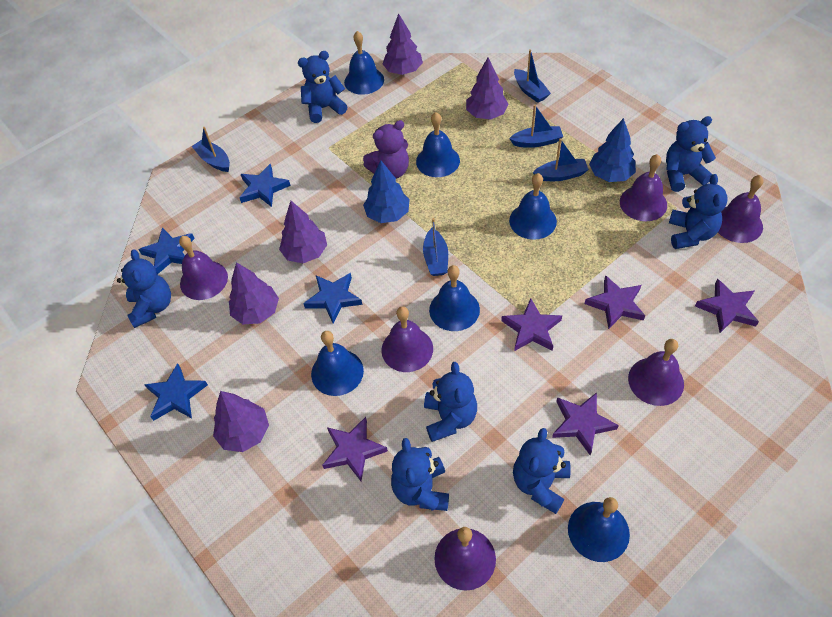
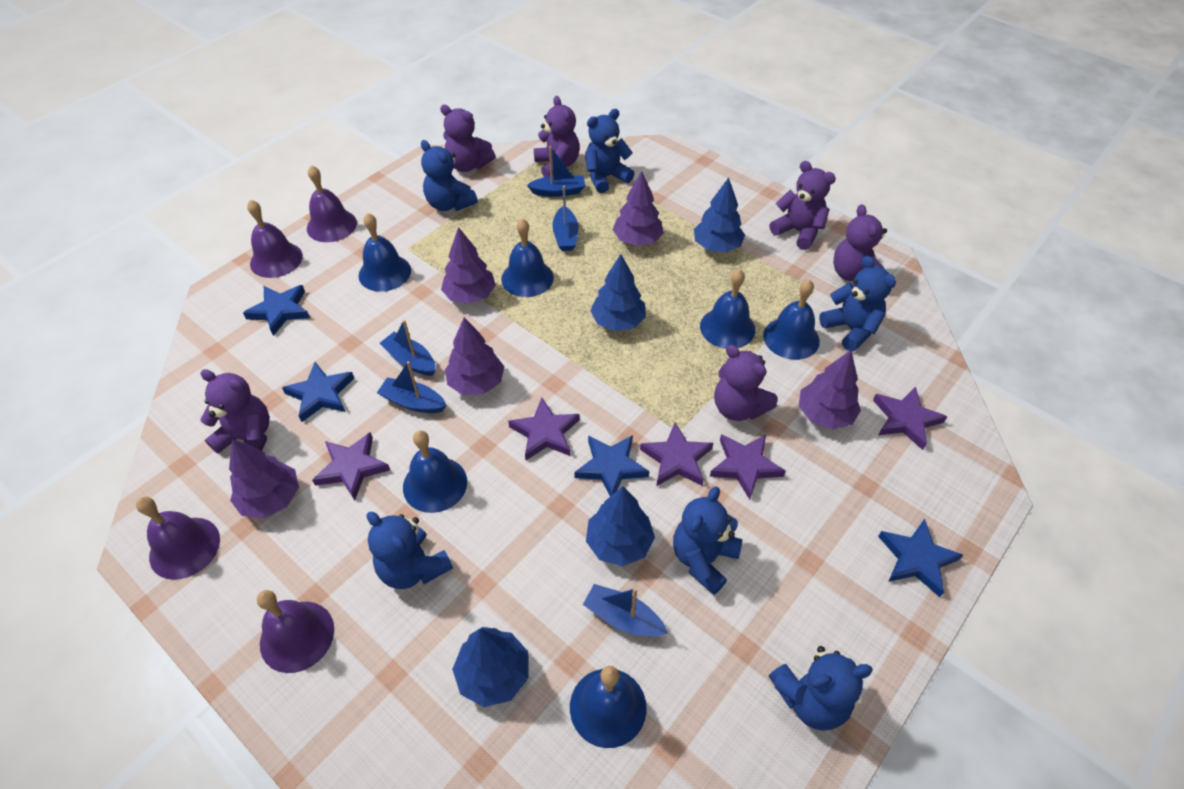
blue teddy bear: 7 -> 6
blue tree: 2 -> 4
purple bell: 6 -> 4
purple teddy bear: 1 -> 6

